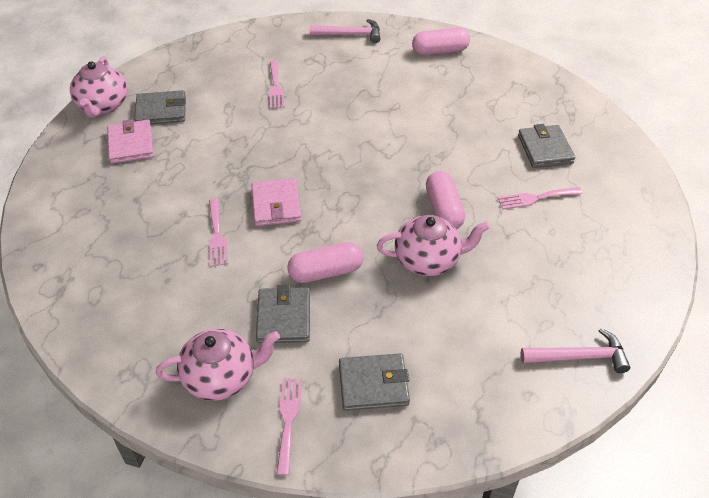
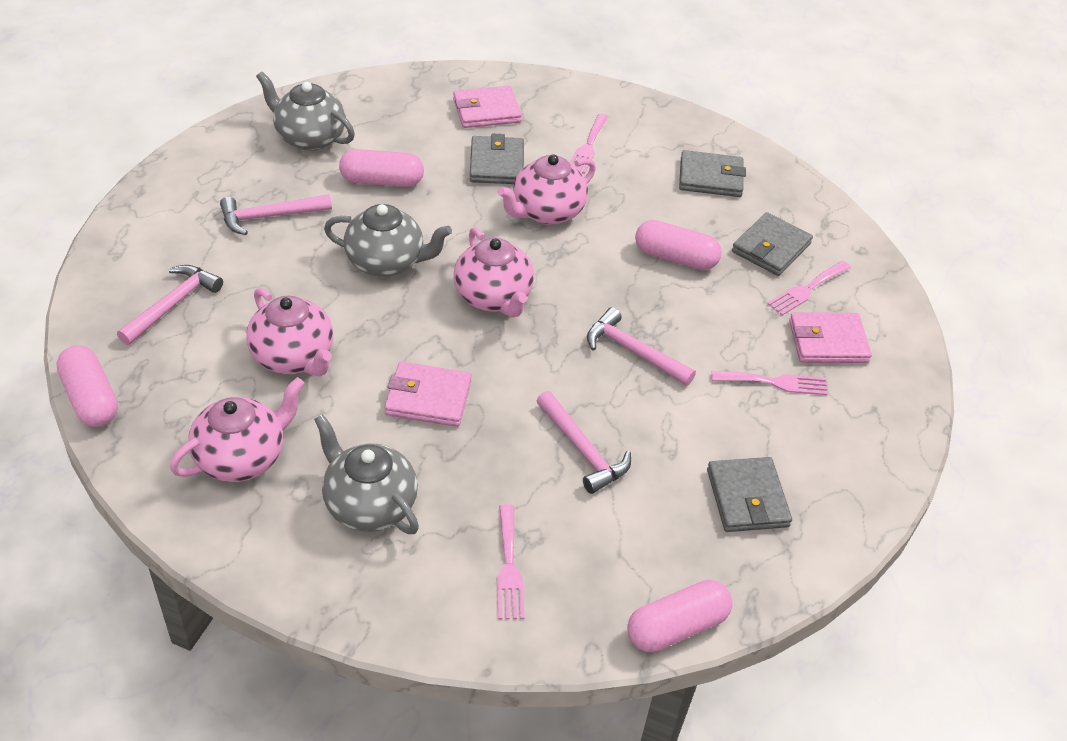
grey teapot: 0 -> 3
pink capsule: 3 -> 4
pink hammer: 2 -> 4
pink teapot: 3 -> 4
pink wallet: 2 -> 3

